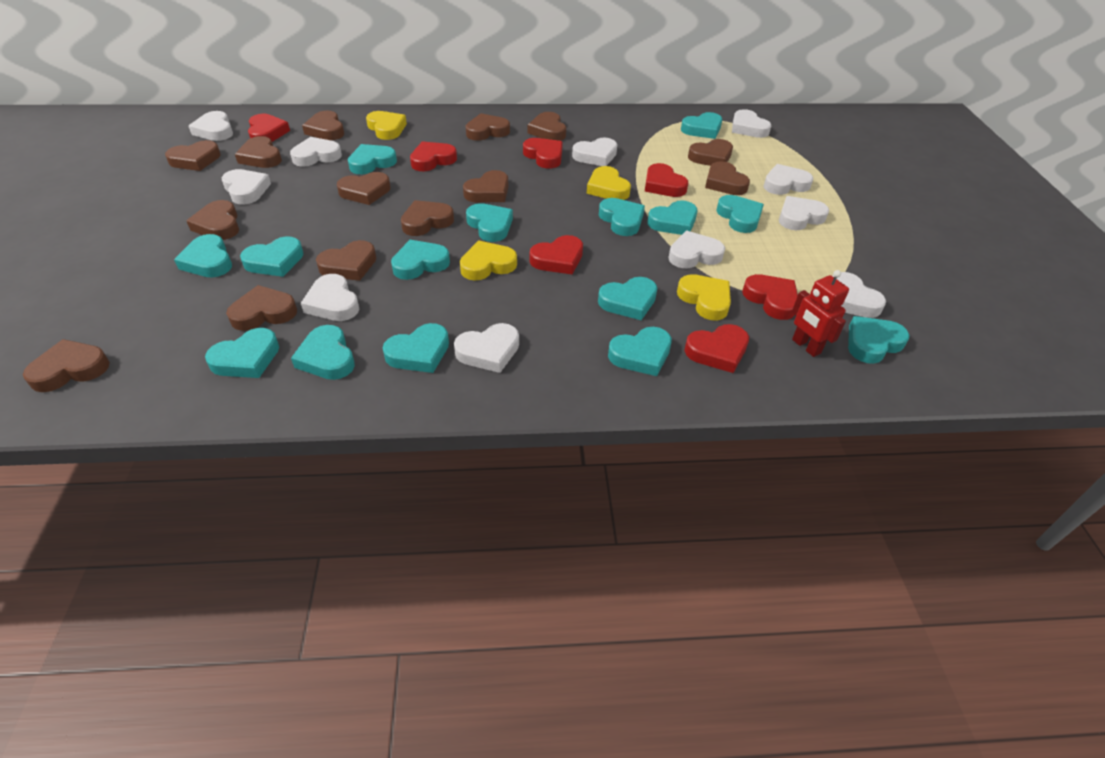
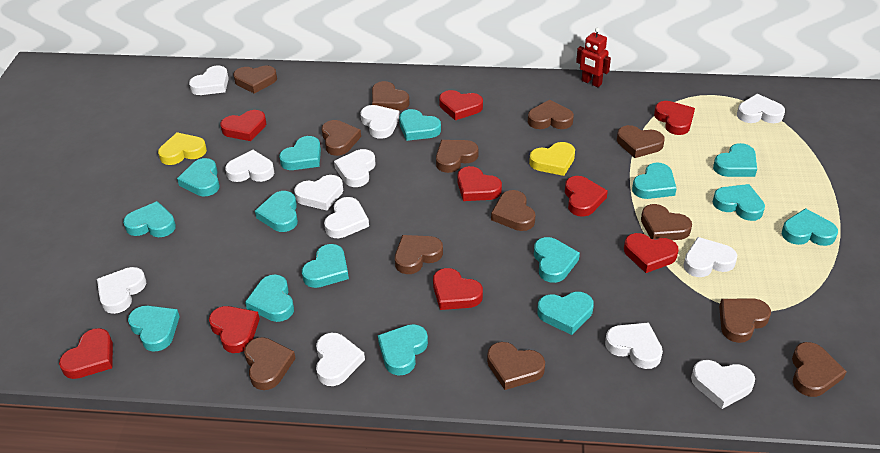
brown heart: 14 -> 13
red heart: 7 -> 9
white heart: 11 -> 12
yellow heart: 4 -> 2

